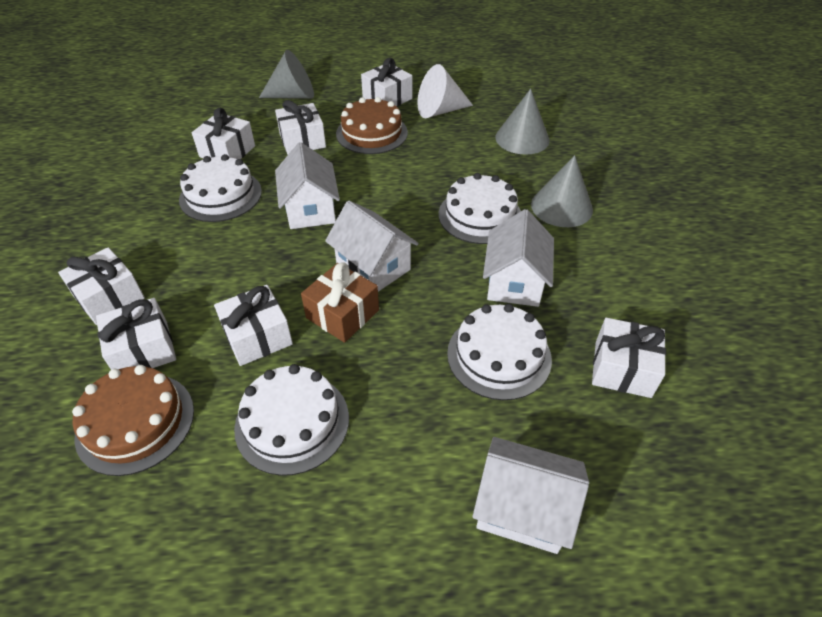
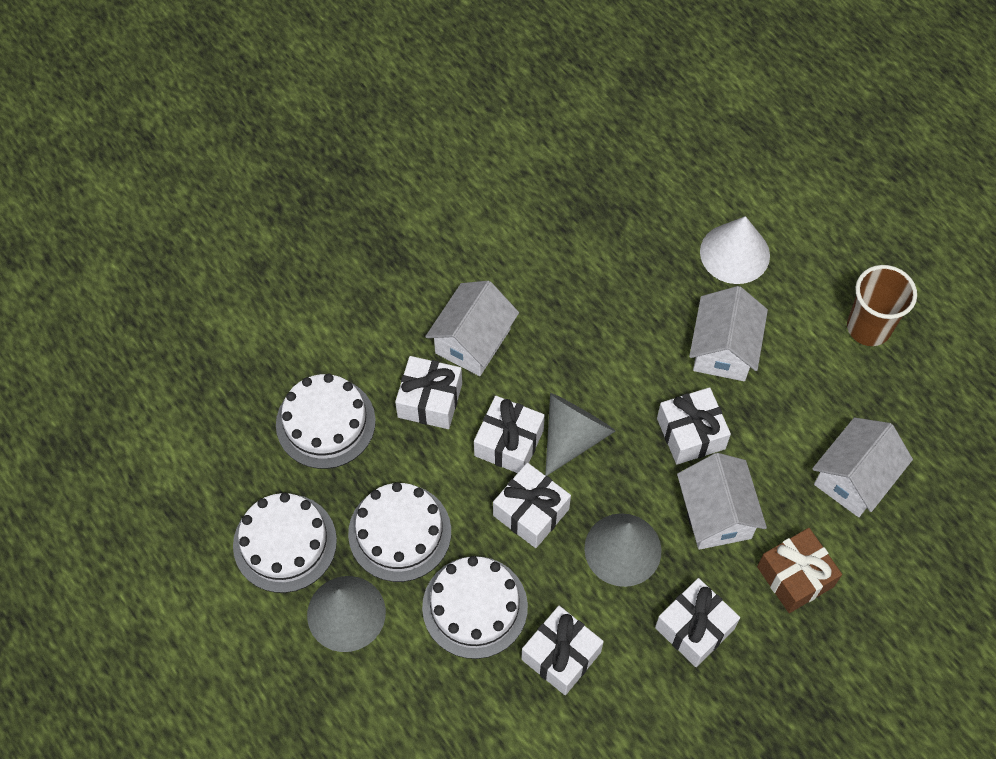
brown cake: 2 -> 0
brown cup: 0 -> 1
white gift: 7 -> 6

